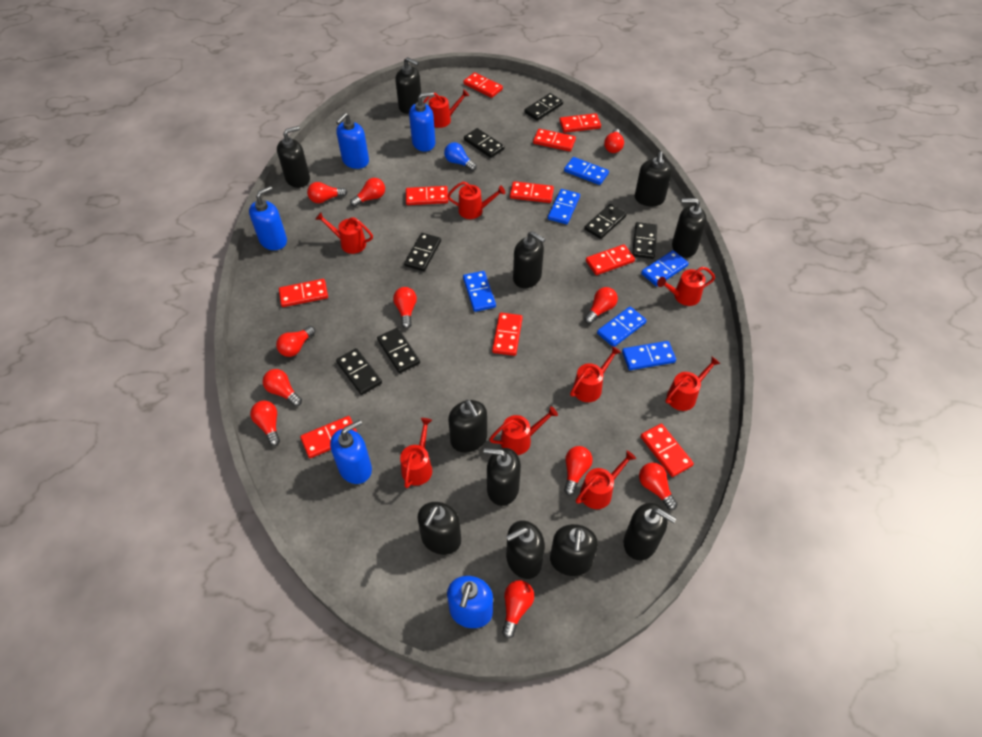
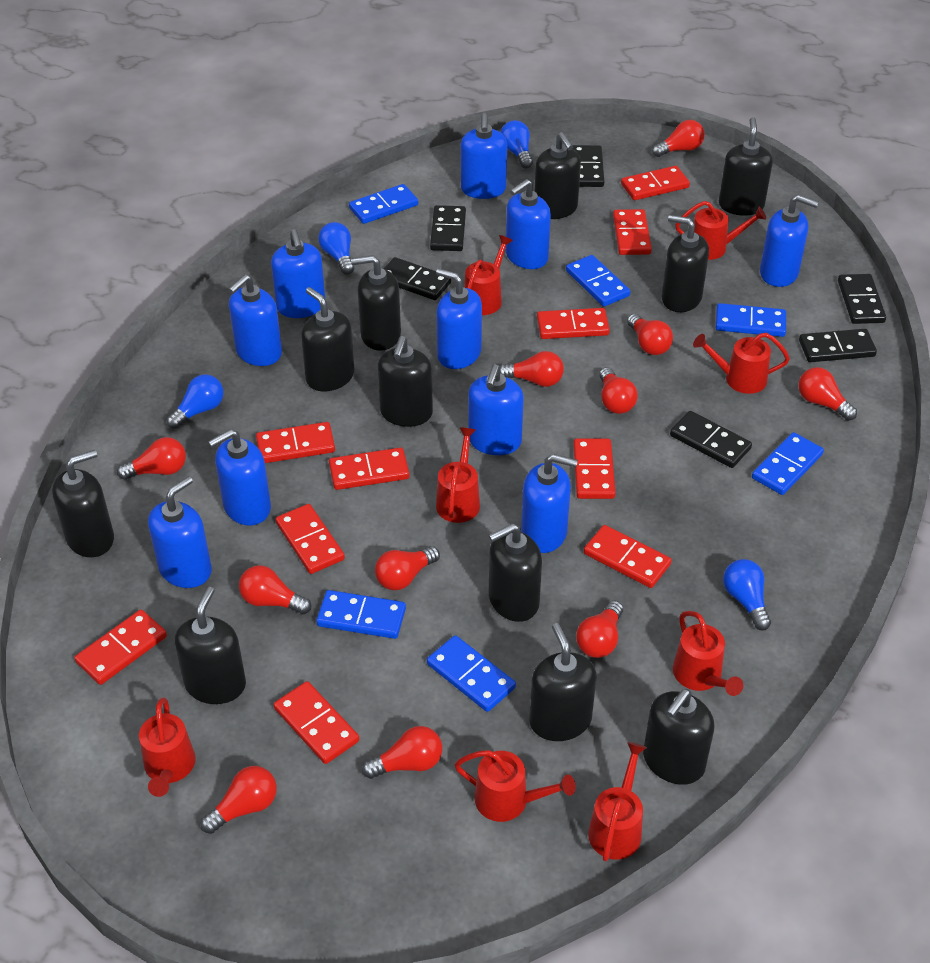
black domino: 7 -> 6
blue light bulb: 1 -> 4
blue soap dispenser: 5 -> 10
red watering can: 9 -> 8

